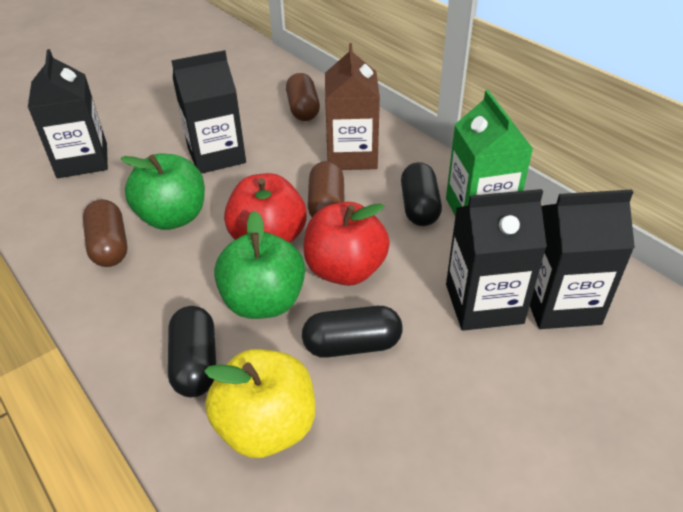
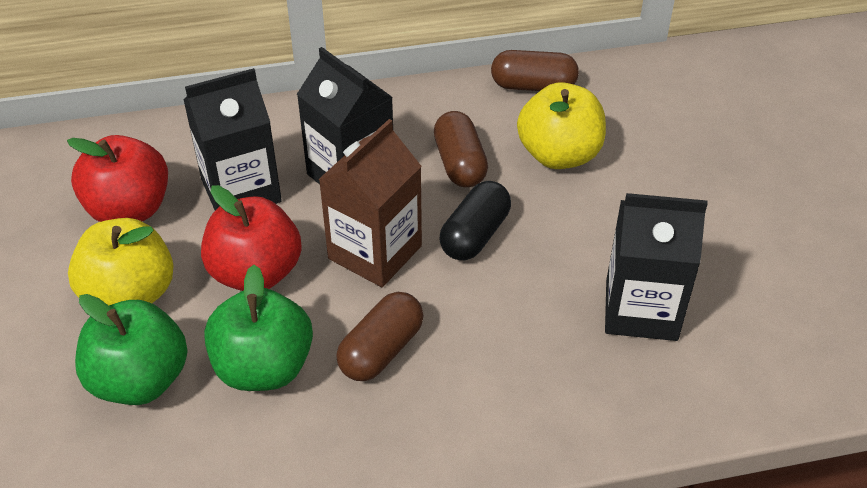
black capsule: 3 -> 1
black carton: 4 -> 3
green carton: 1 -> 0
yellow apple: 1 -> 2

